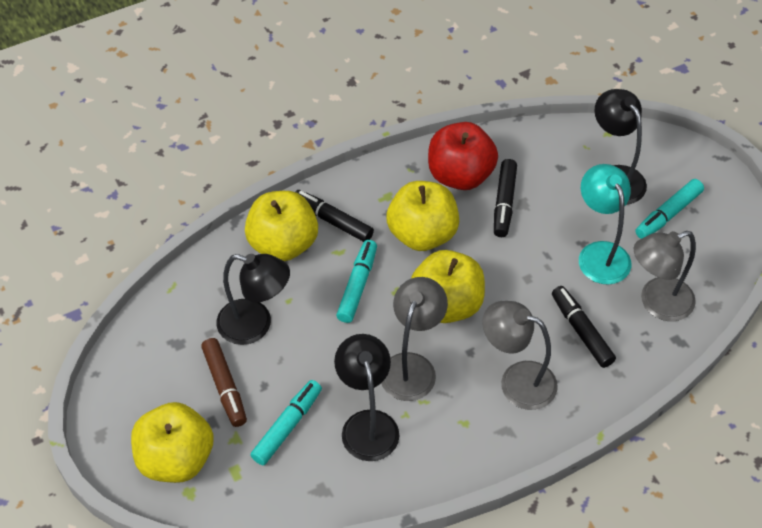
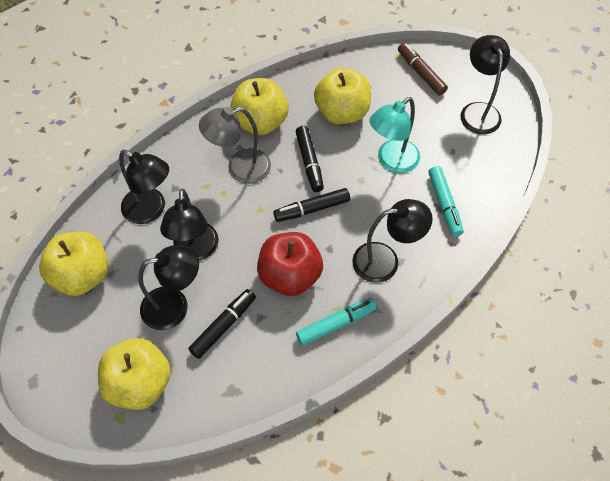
black lamp: 3 -> 5
grey lamp: 3 -> 1
turquoise marker: 3 -> 2

